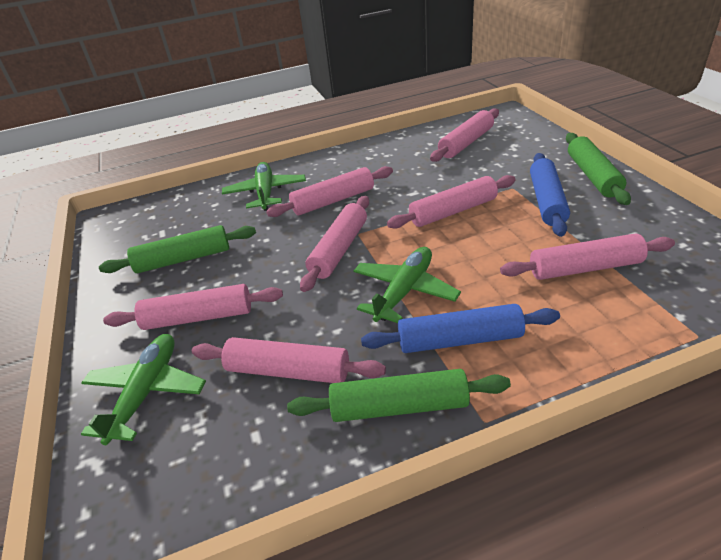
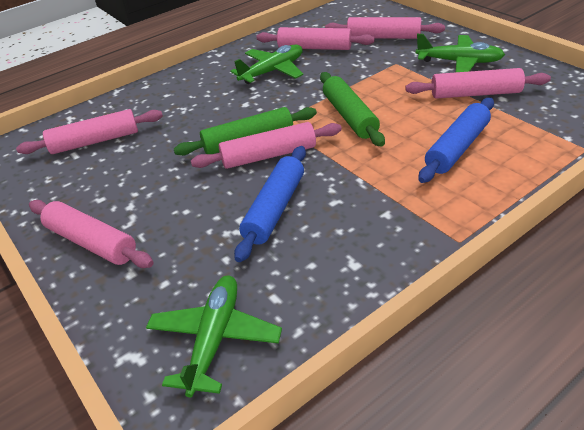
green rolling pin: 3 -> 2
pink rolling pin: 7 -> 6

